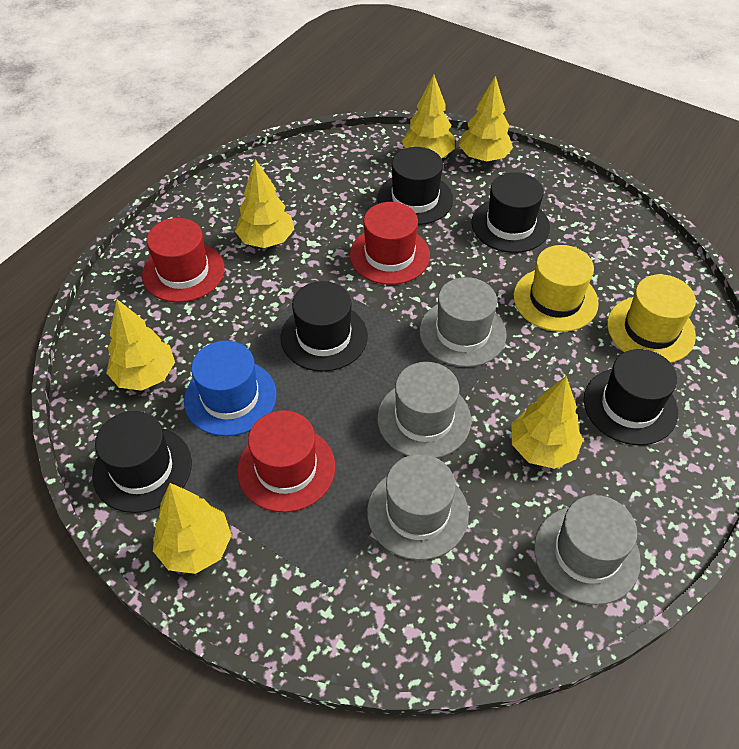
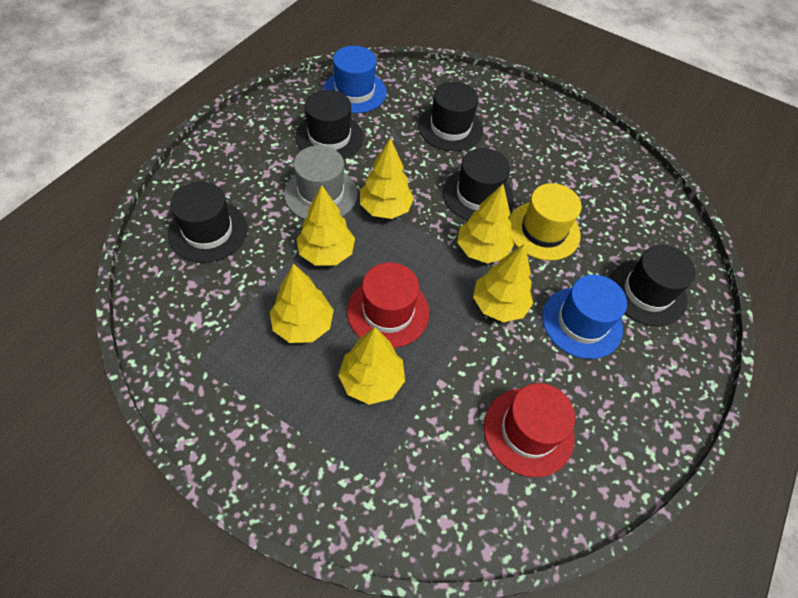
blue hat: 1 -> 2
grey hat: 4 -> 1
red hat: 3 -> 2
yellow hat: 2 -> 1

